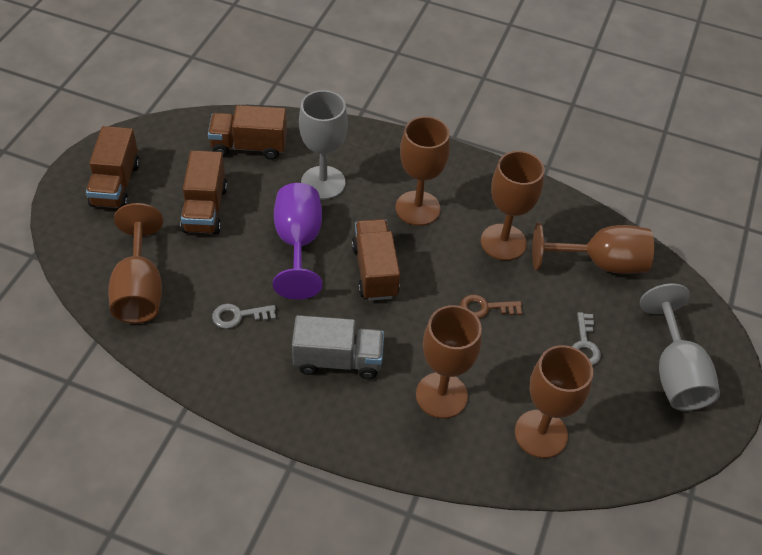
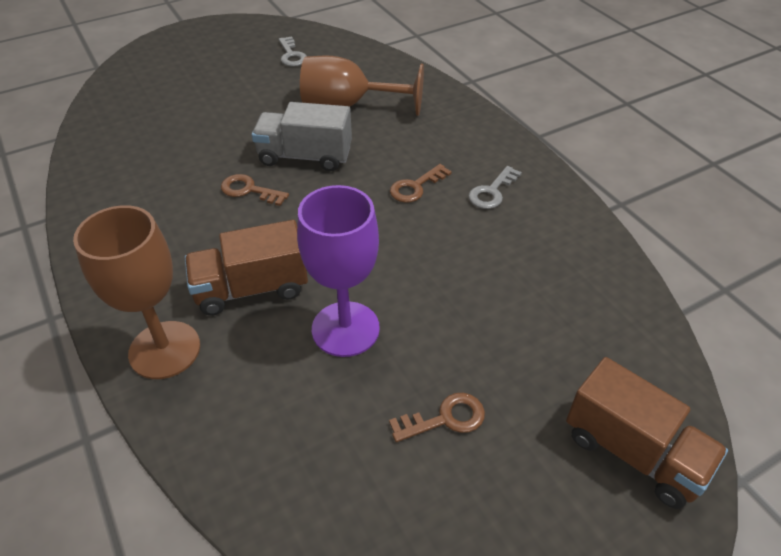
brown goblet: 6 -> 2
brown key: 1 -> 3
brown truck: 4 -> 2
grey goblet: 2 -> 0

